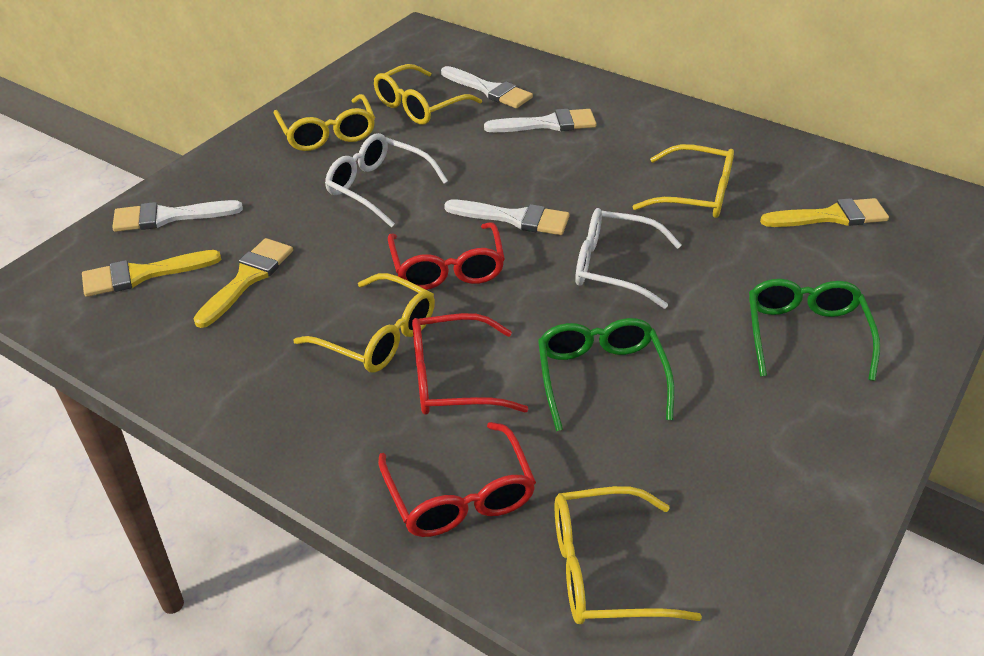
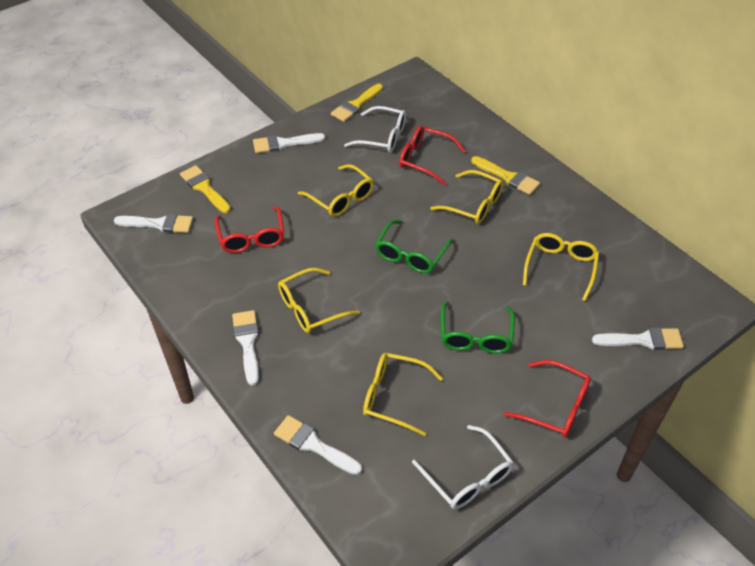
white brush: 4 -> 5

